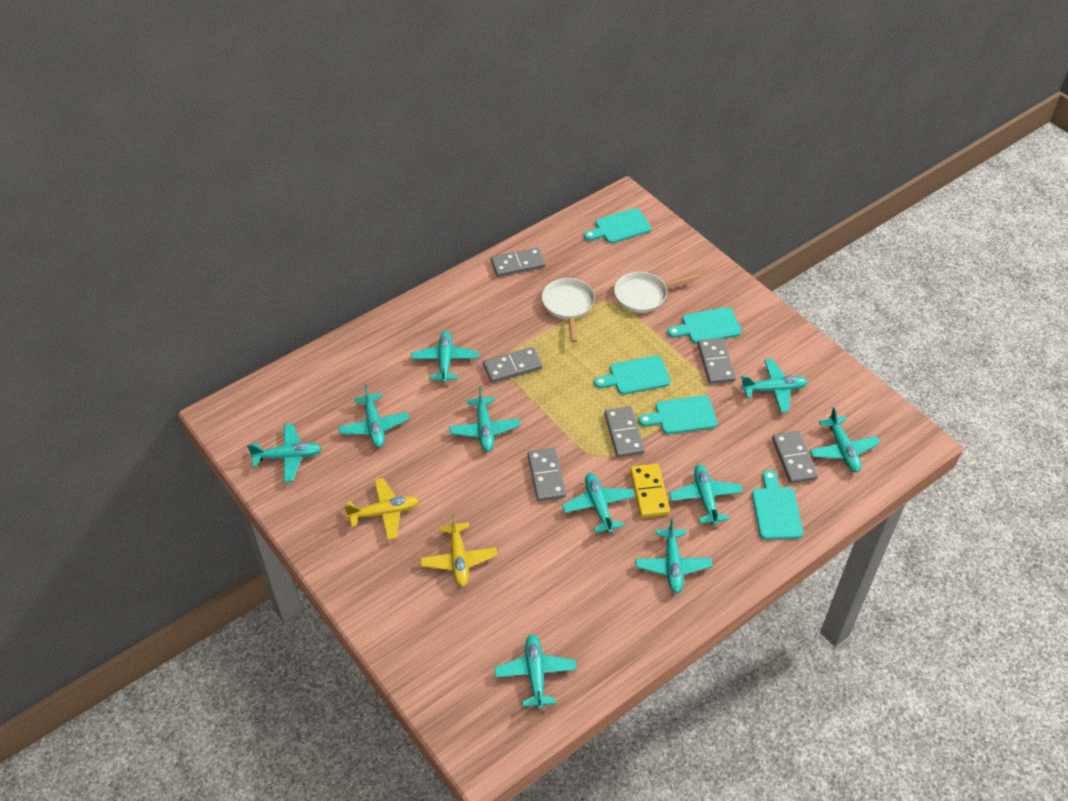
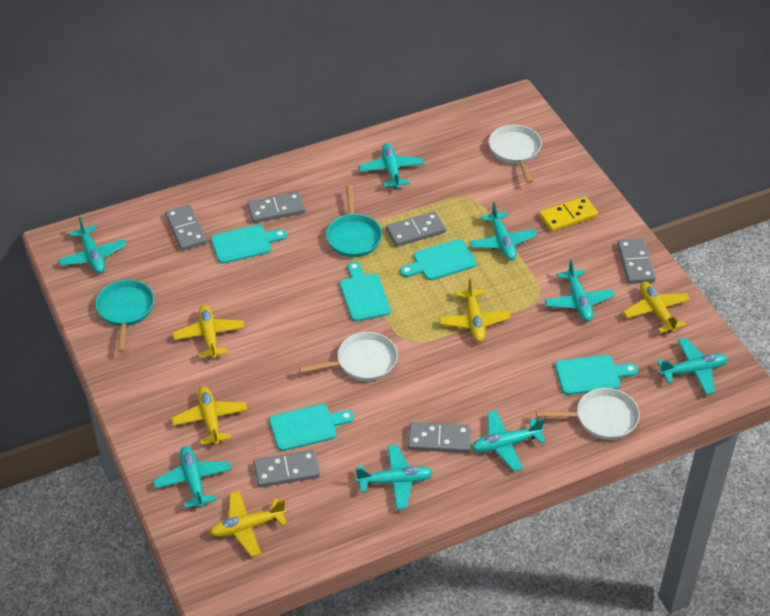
turquoise pan: 0 -> 2
turquoise plane: 10 -> 8
white pan: 2 -> 3
yellow plane: 2 -> 5

